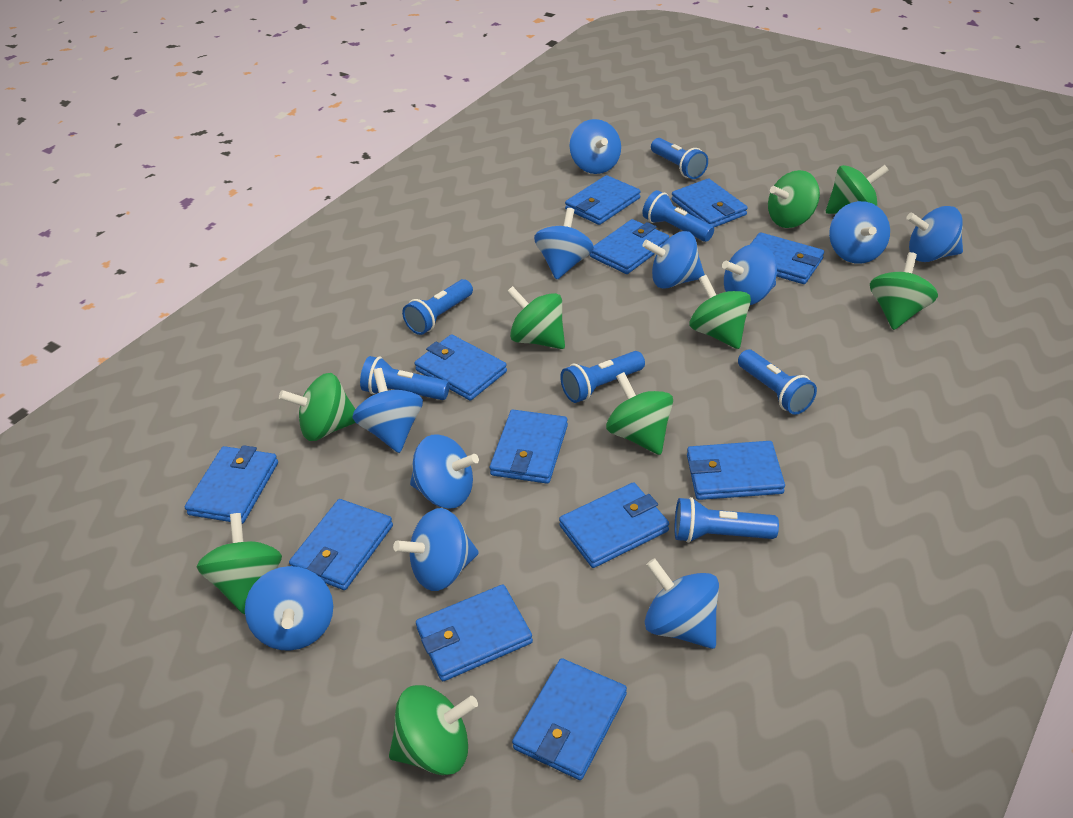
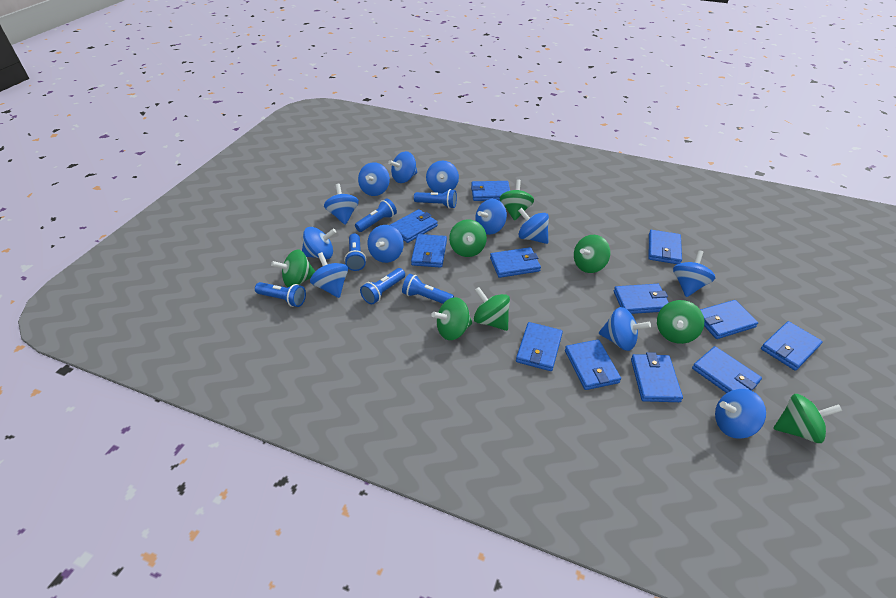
blue flashlight: 7 -> 6
blue spinning top: 11 -> 12
green spinning top: 9 -> 8

